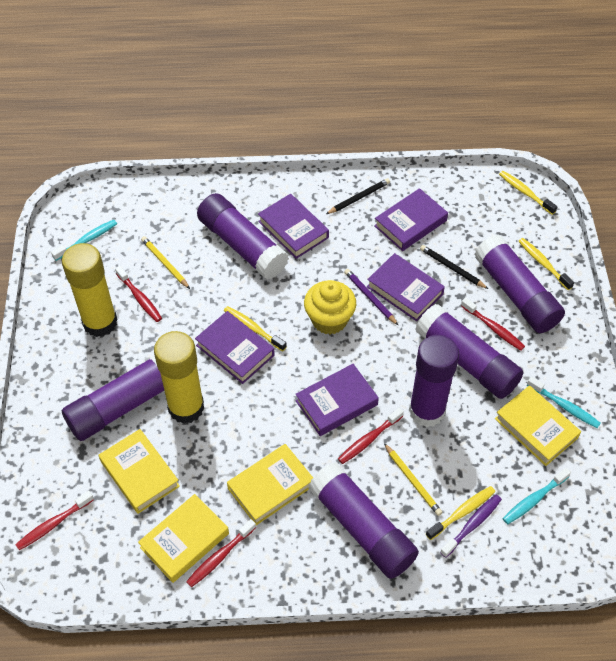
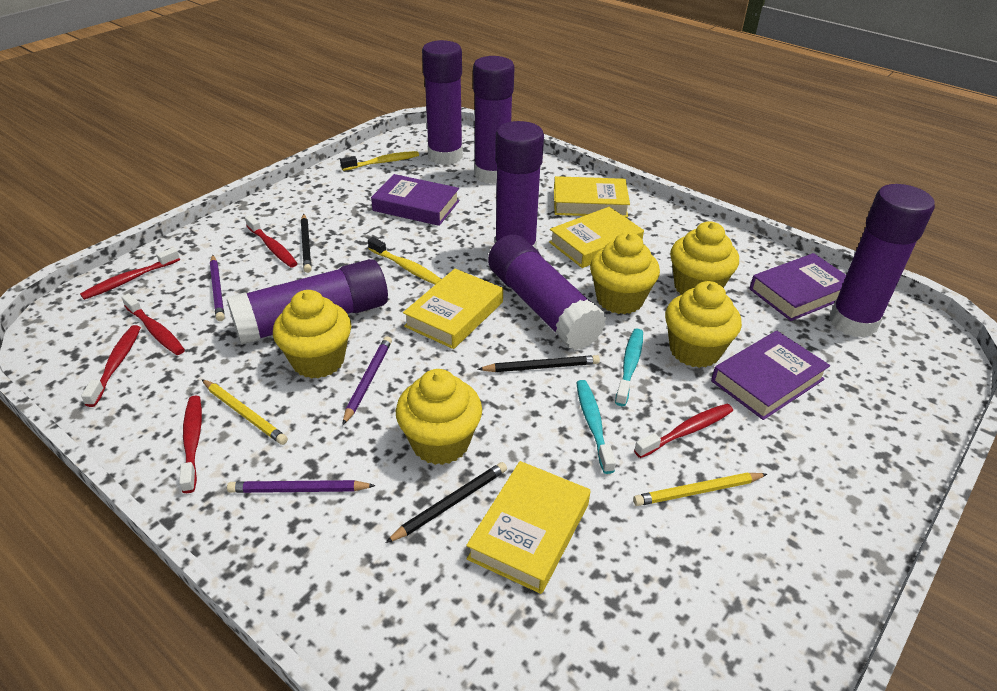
black pencil: 2 -> 3
purple book: 5 -> 3
purple pencil: 1 -> 3
purple toothbrush: 1 -> 0
red toothbrush: 5 -> 6
turquoise toothbrush: 3 -> 2
yellow cupcake: 1 -> 5
yellow glue stick: 2 -> 0
yellow toothbrush: 4 -> 2

